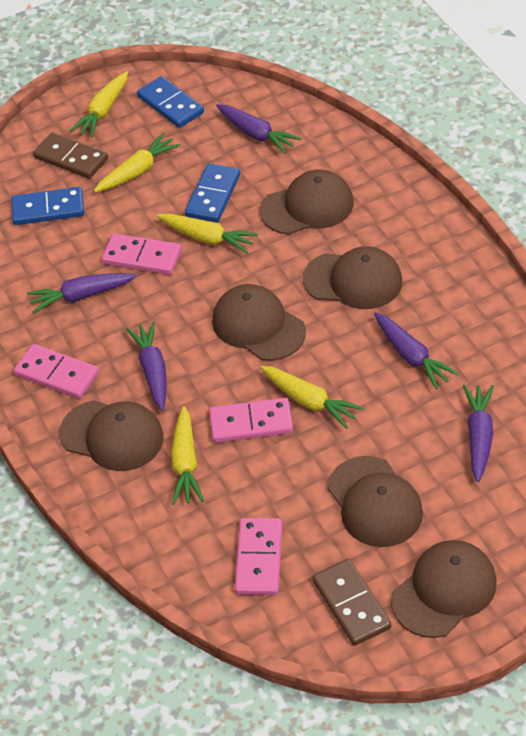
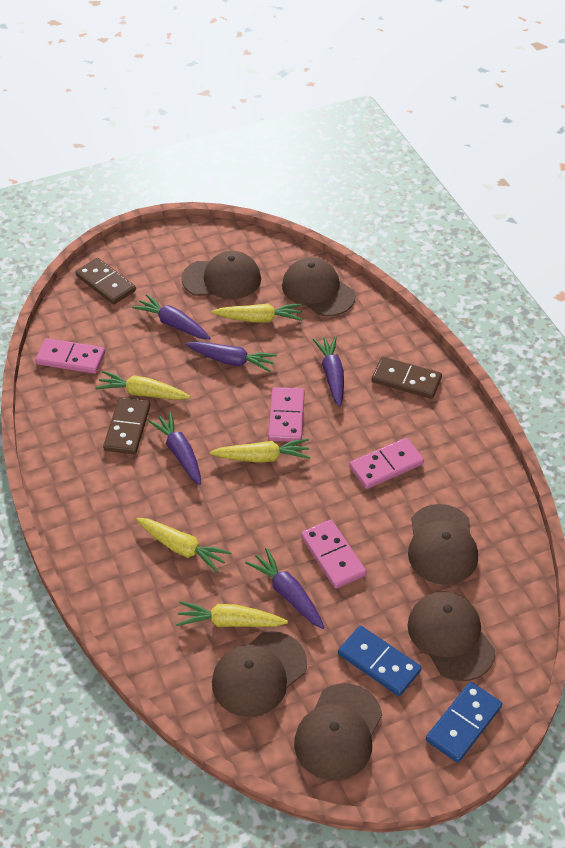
blue domino: 3 -> 2
brown domino: 2 -> 3

